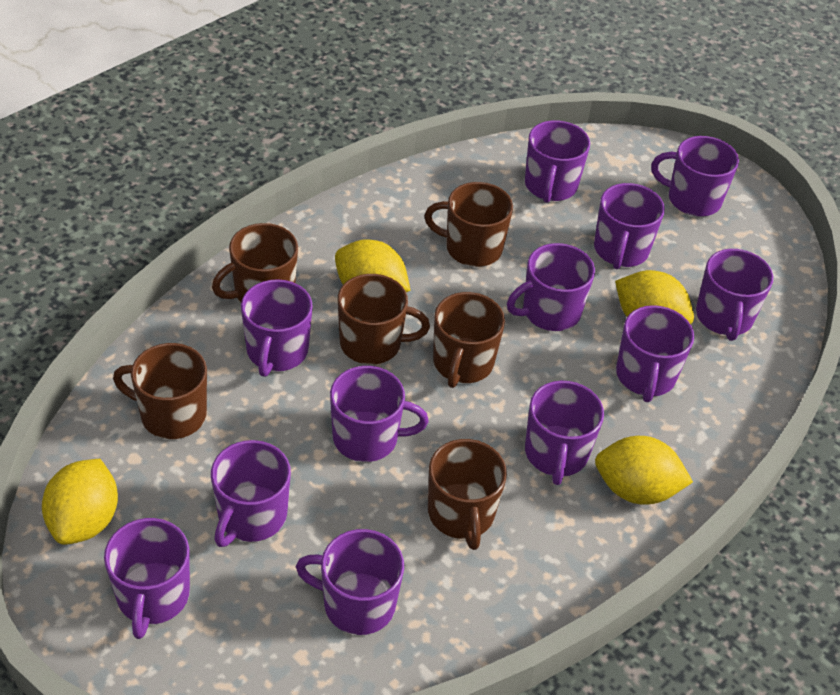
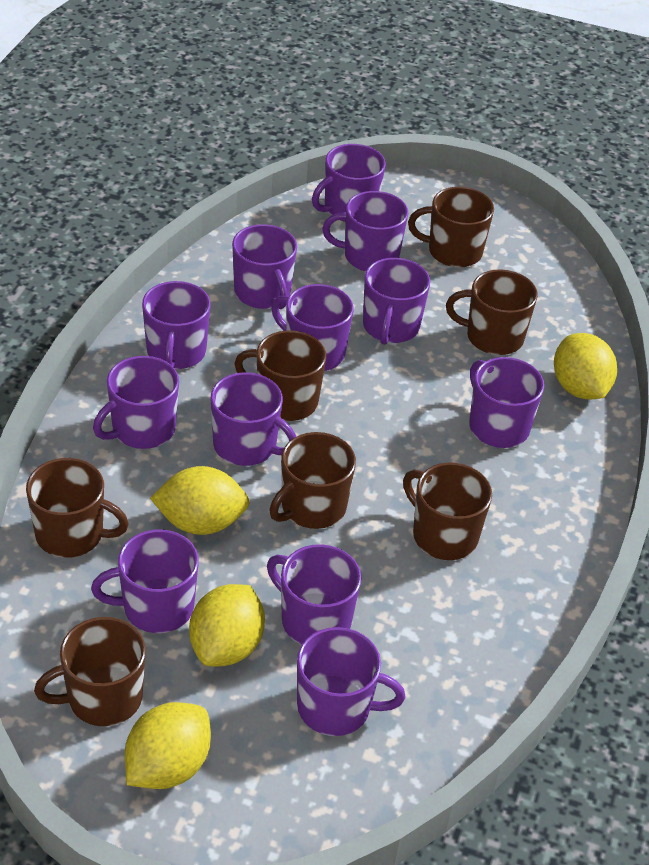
brown mug: 6 -> 7

